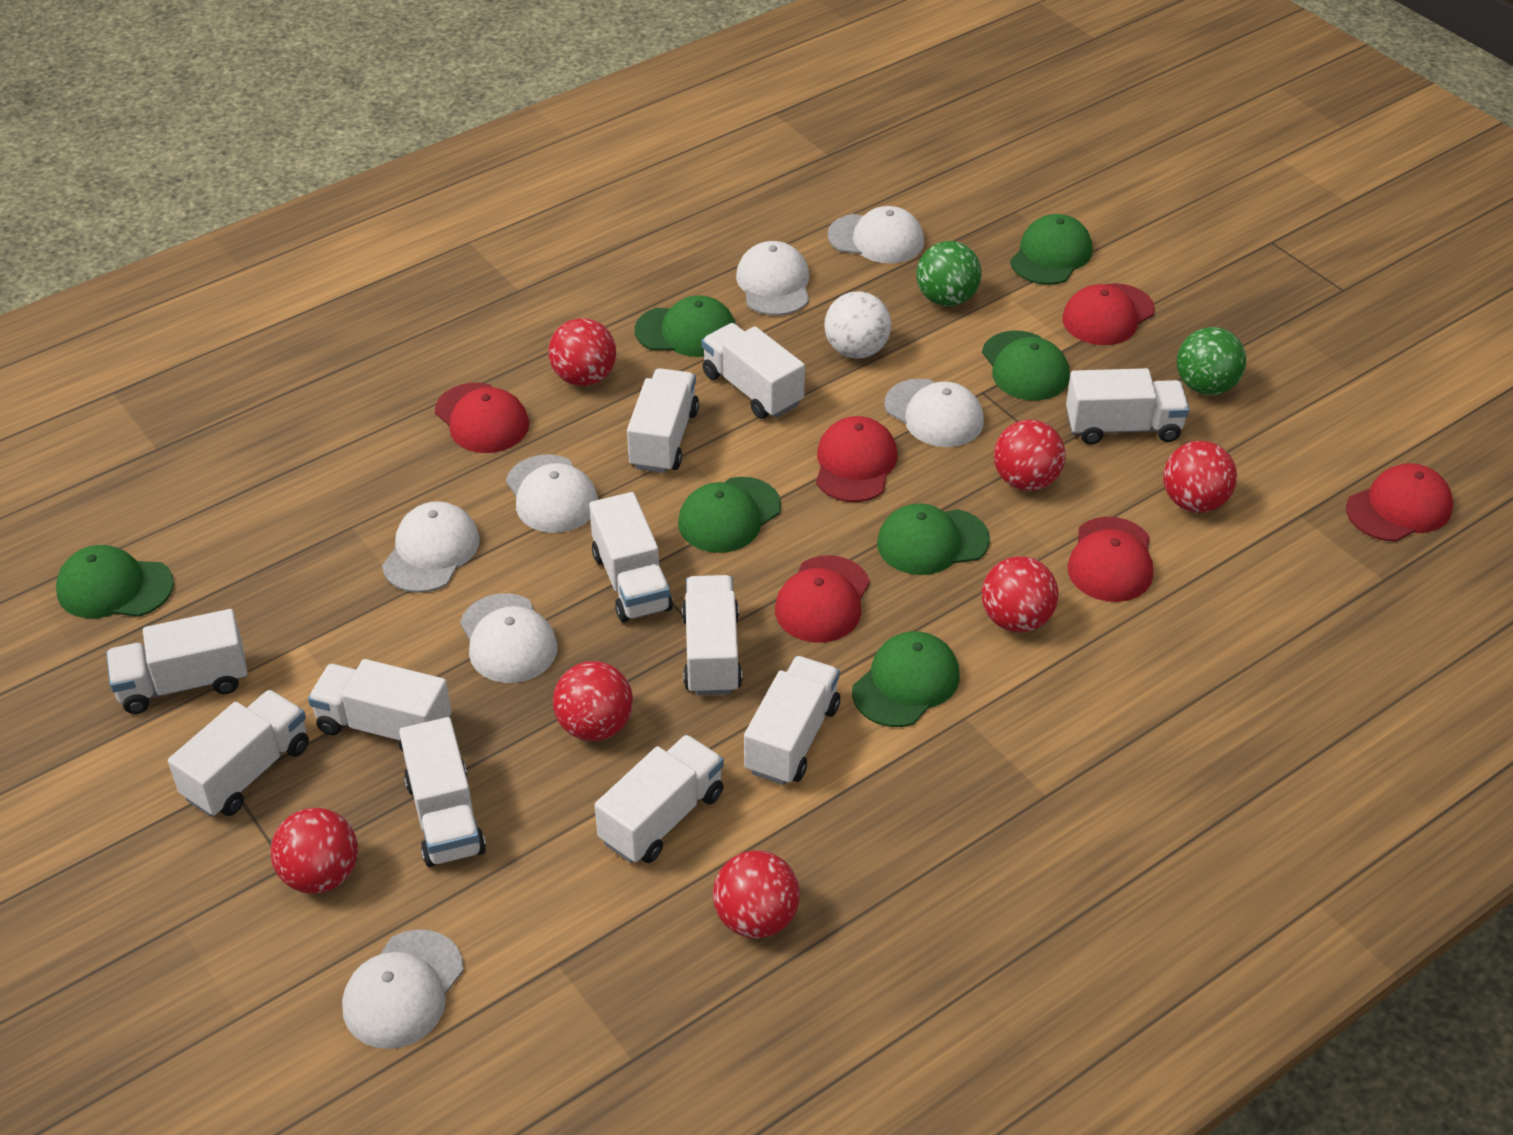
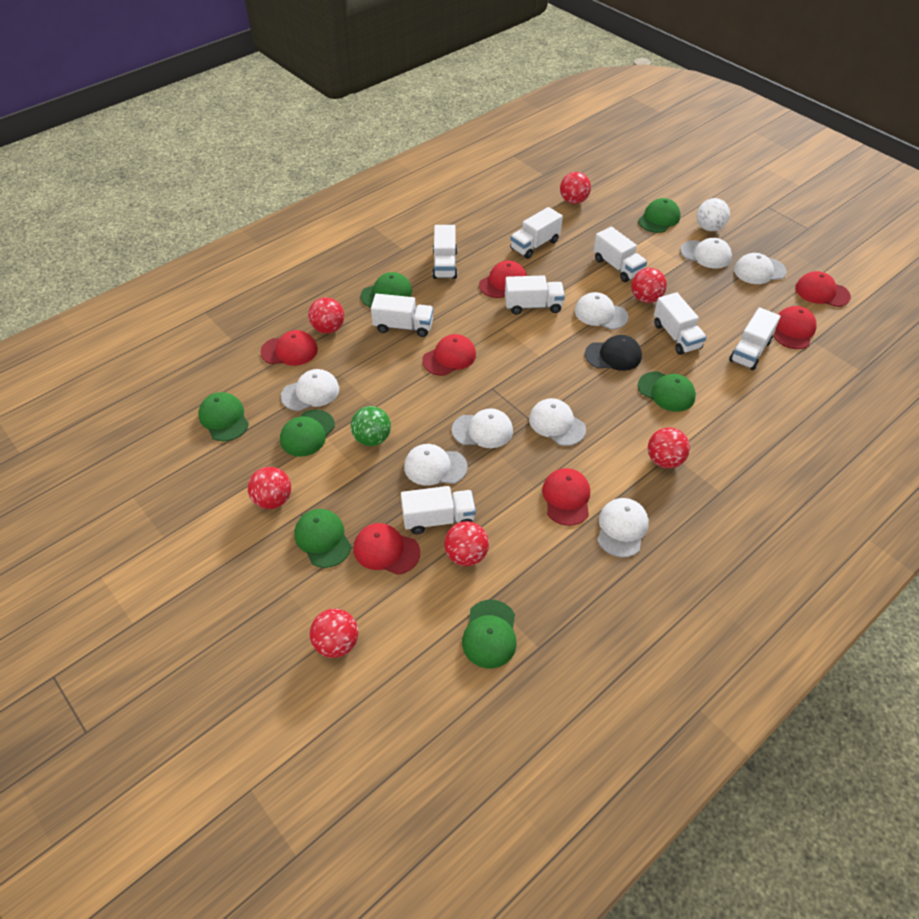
black cap: 0 -> 1
green ball: 2 -> 1
red cap: 6 -> 7
white cap: 7 -> 8
white truck: 11 -> 8

